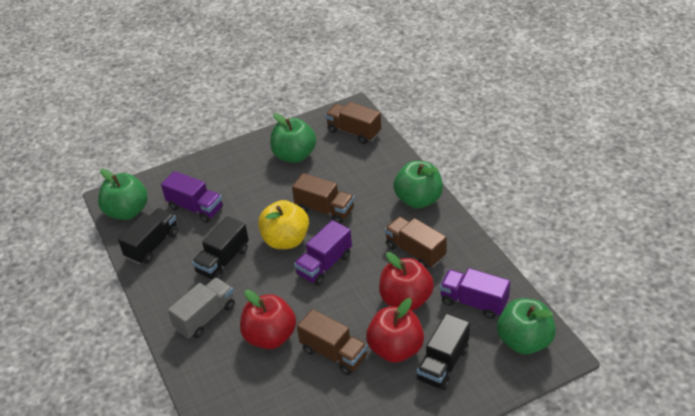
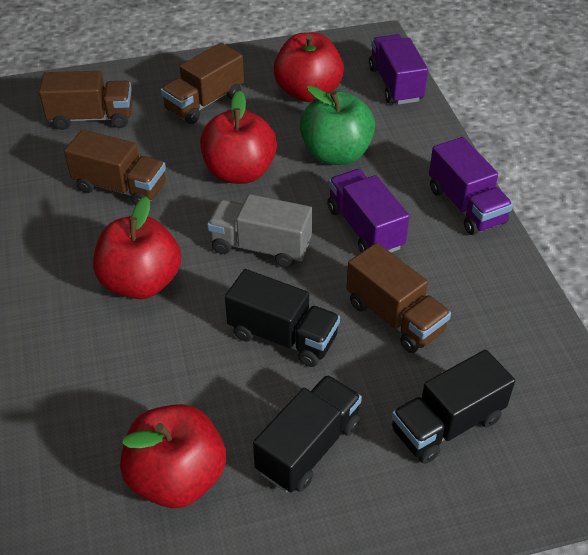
green apple: 4 -> 1
red apple: 3 -> 4
yellow apple: 1 -> 0

